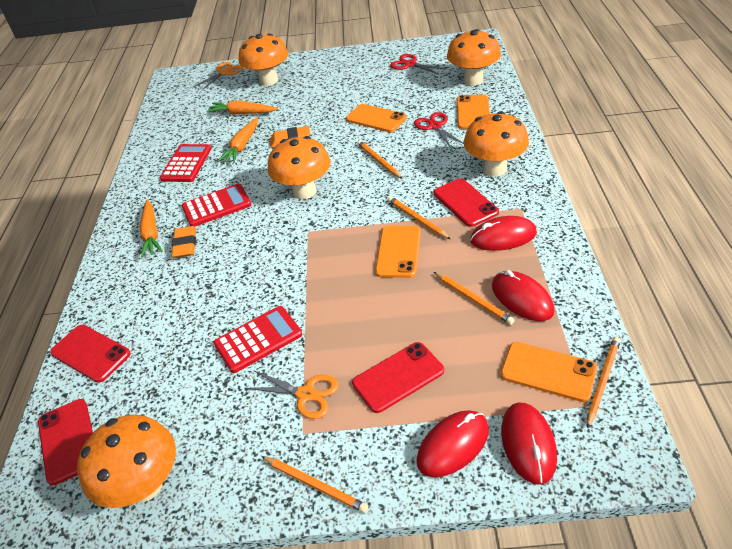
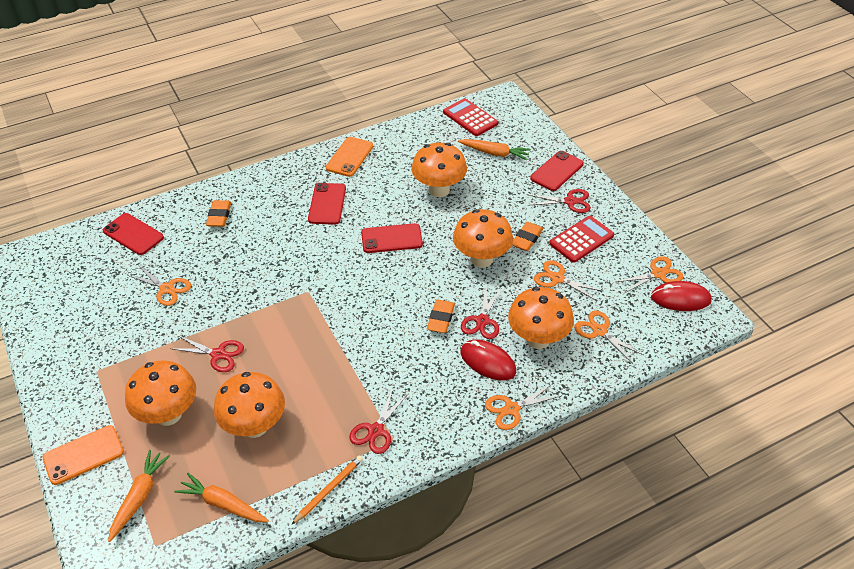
orange eraser: 2 -> 3
orange pencil: 5 -> 1
orange phone: 4 -> 2
orange scissors: 2 -> 5
red calculator: 3 -> 2
red mouse: 4 -> 2
red scissors: 2 -> 4

